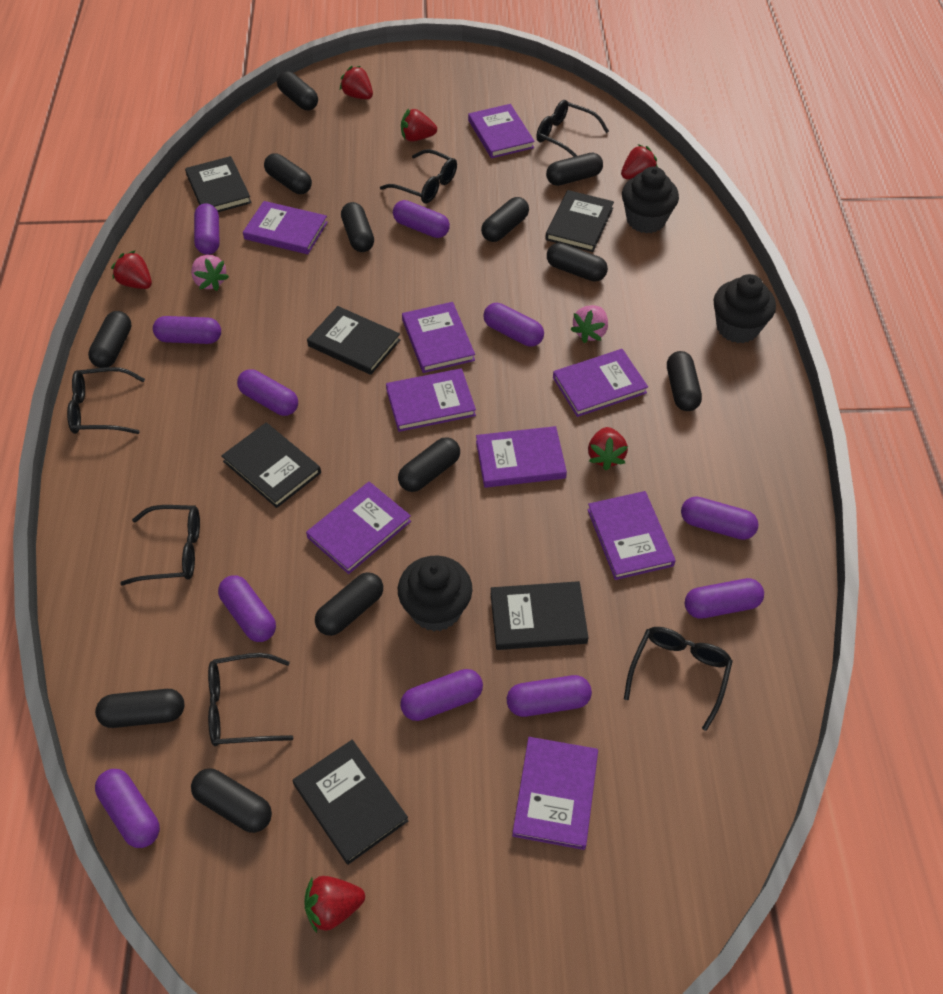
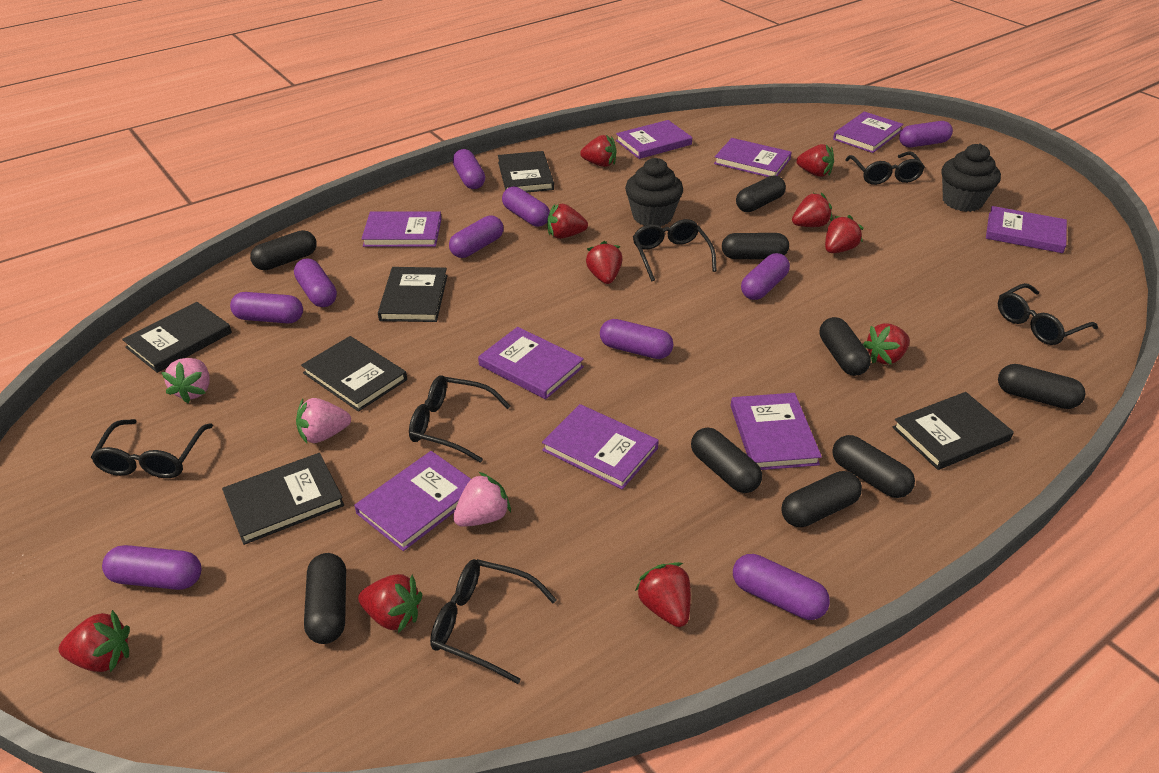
black capsule: 12 -> 9
black cupcake: 3 -> 2
pink strawberry: 2 -> 3
purple capsule: 11 -> 10
red strawberry: 6 -> 10

